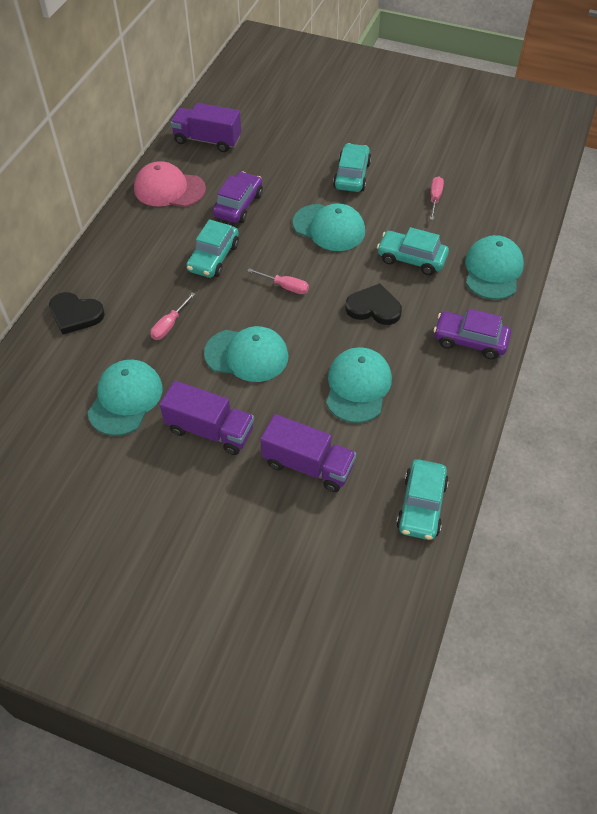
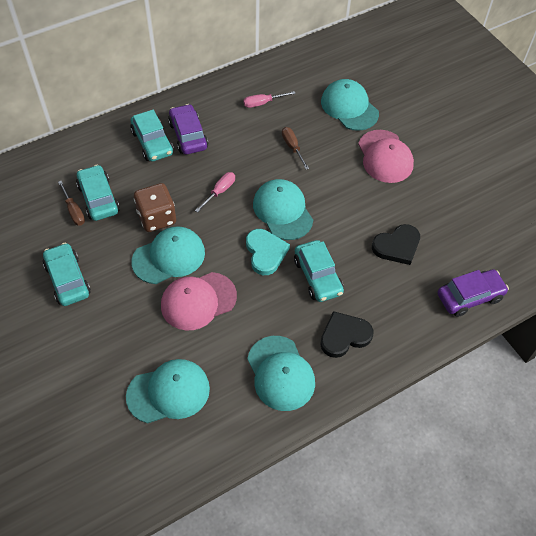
brown dice: 0 -> 1
brown screwdriver: 0 -> 2
pink cap: 1 -> 2
pink screwdriver: 3 -> 2
purple truck: 3 -> 0
turquoise heart: 0 -> 1

